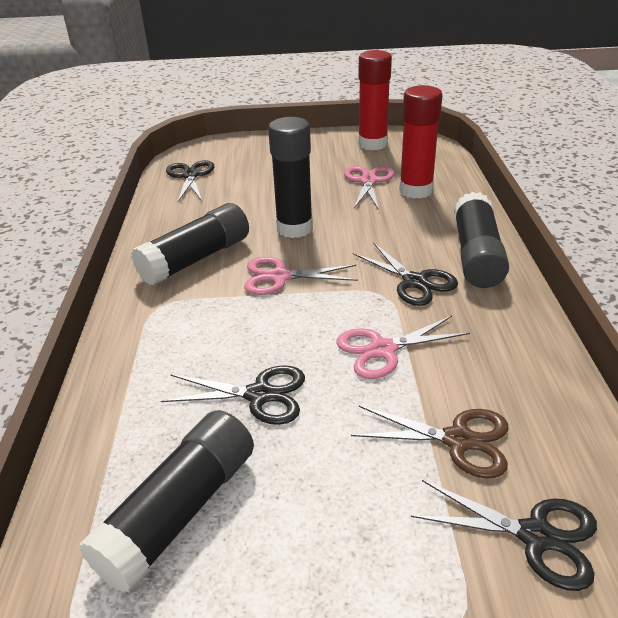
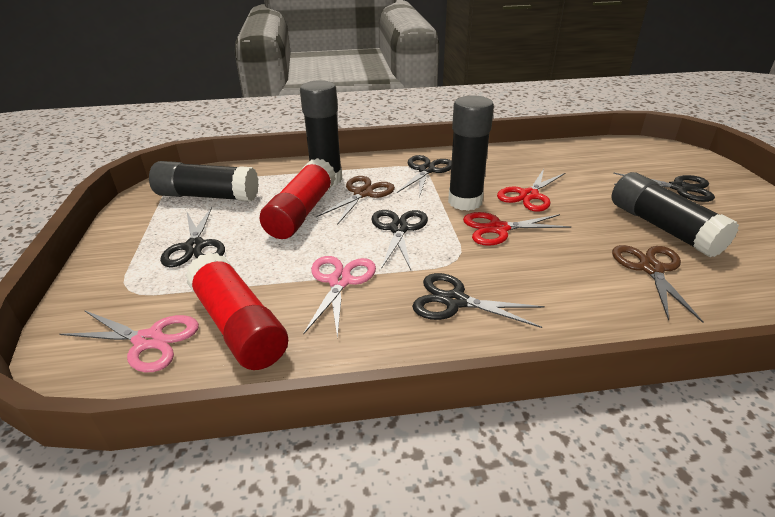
black scissors: 4 -> 5
brown scissors: 1 -> 2
pink scissors: 3 -> 2
red scissors: 0 -> 2

